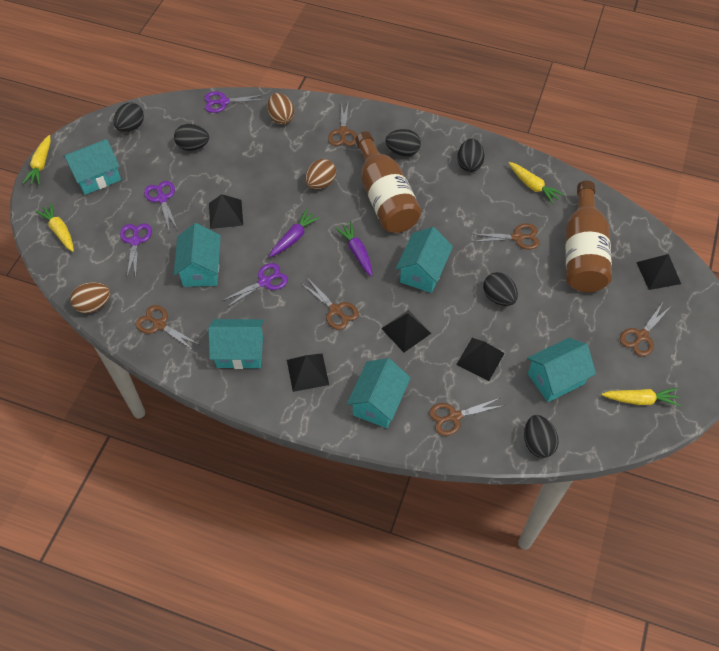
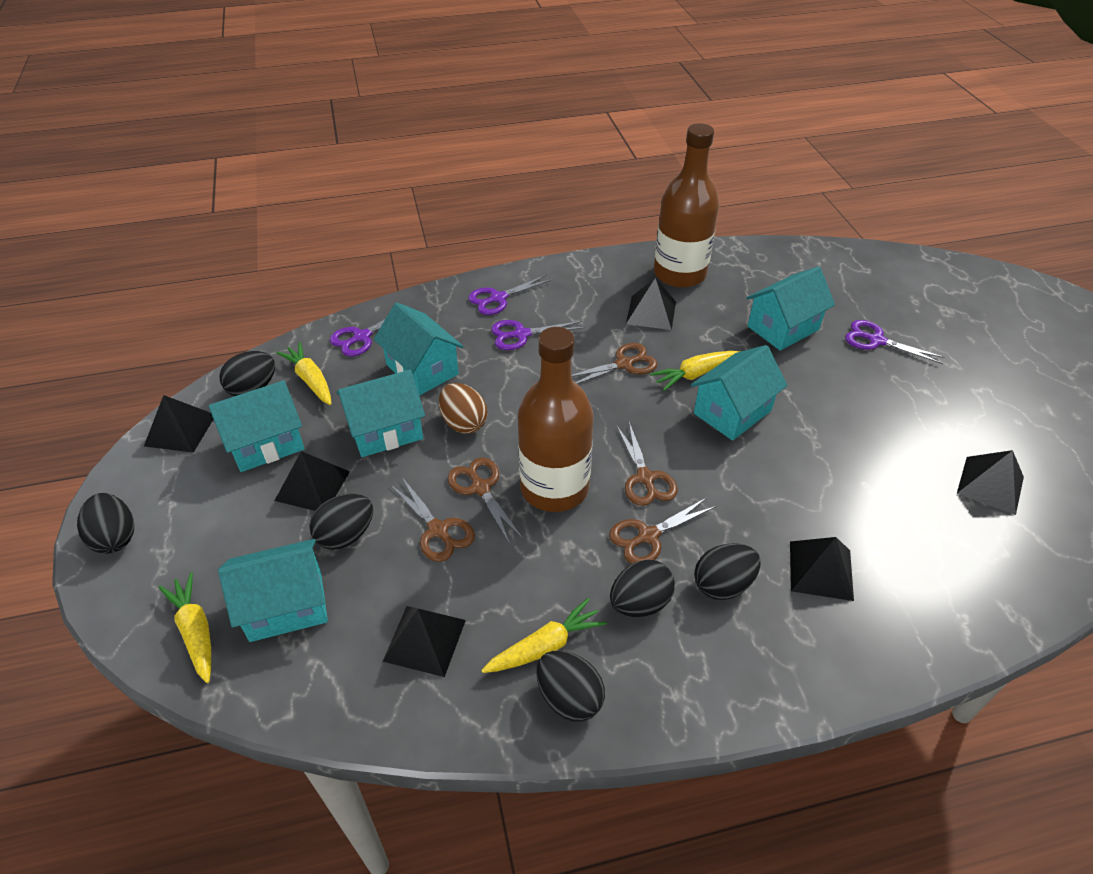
black pyramid: 5 -> 6
brown egg: 3 -> 1
brown scissors: 6 -> 5
purple carrot: 2 -> 0

